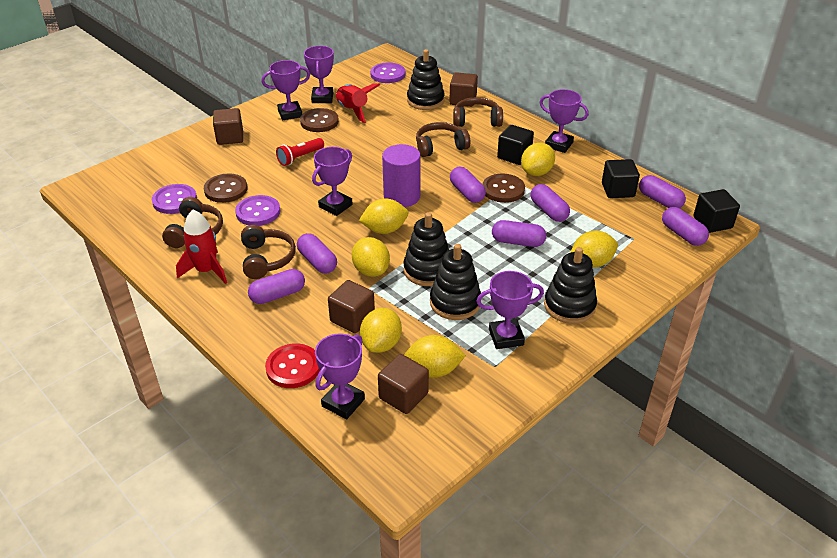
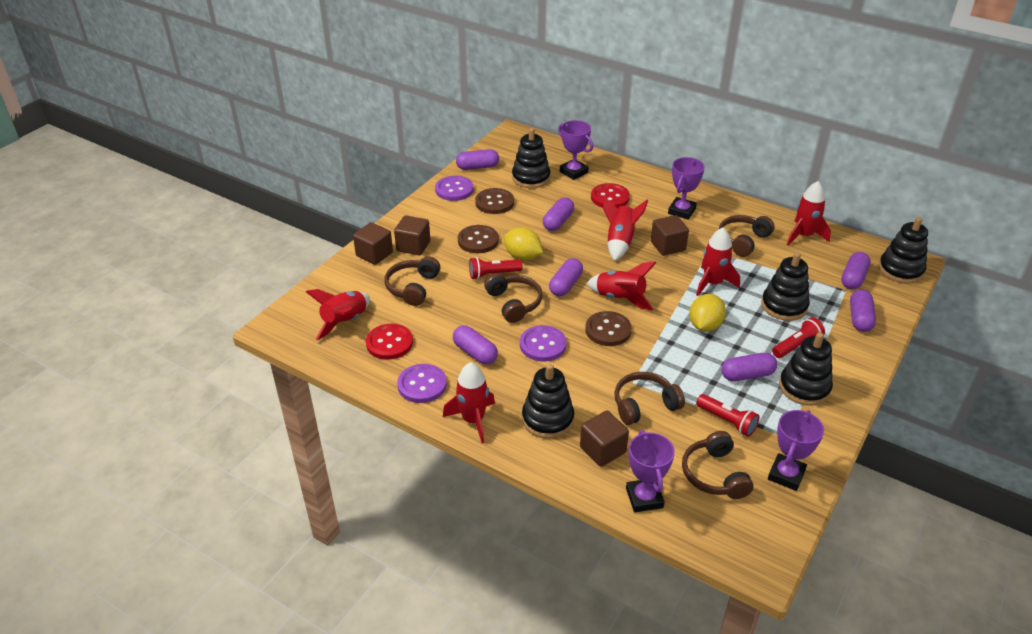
black cube: 3 -> 0
black stacking toy: 4 -> 5
brown headphones: 4 -> 5
purple cylinder: 1 -> 0
purple trophy: 6 -> 4
red button: 1 -> 2
red flashlight: 1 -> 3
red rocket: 2 -> 6
yellow lemon: 6 -> 2

